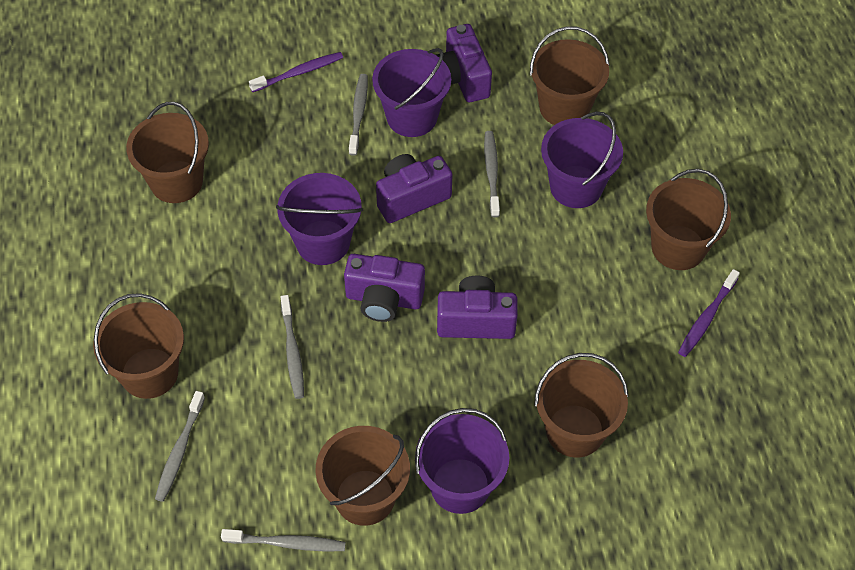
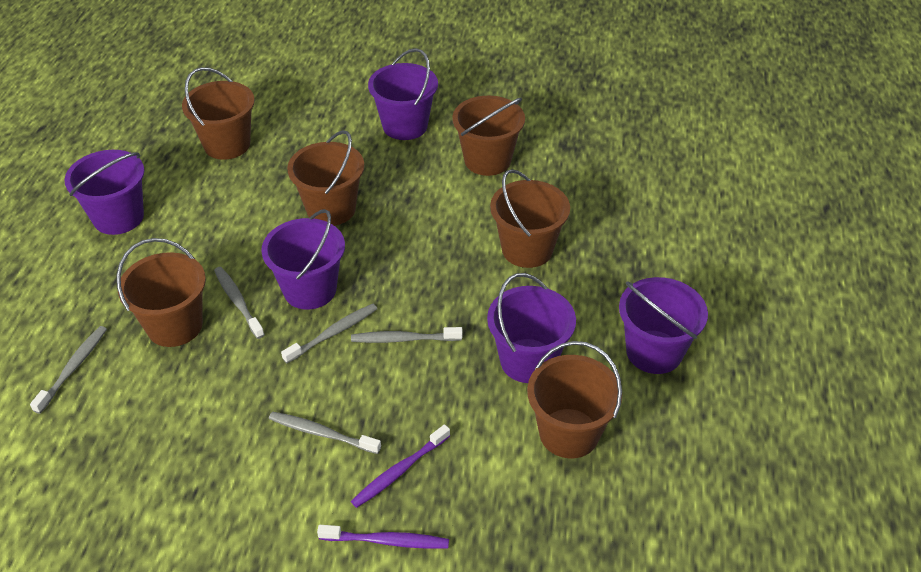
purple bucket: 4 -> 5
purple camera: 4 -> 0

